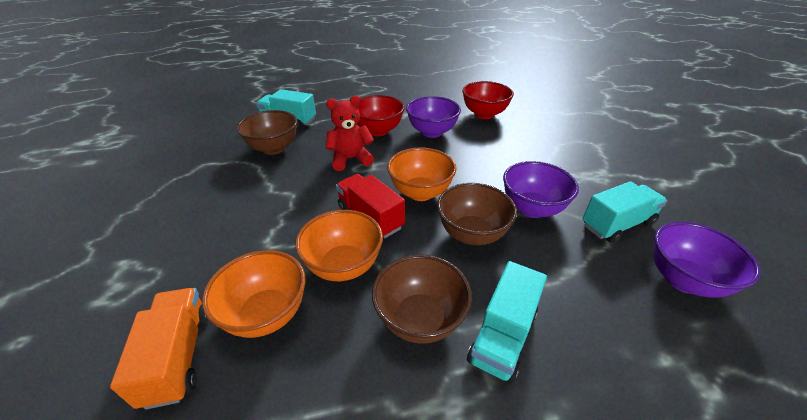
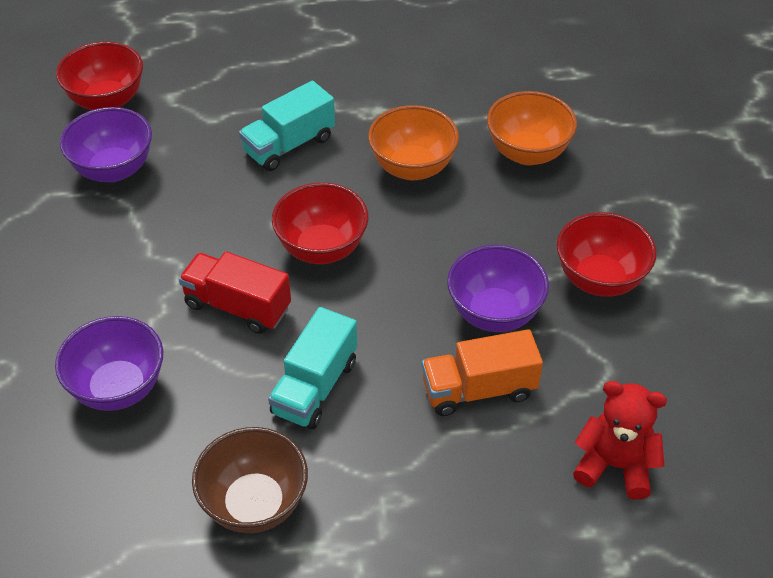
brown bowl: 3 -> 1
orange bowl: 3 -> 2
red bowl: 2 -> 3
turquoise truck: 3 -> 2

